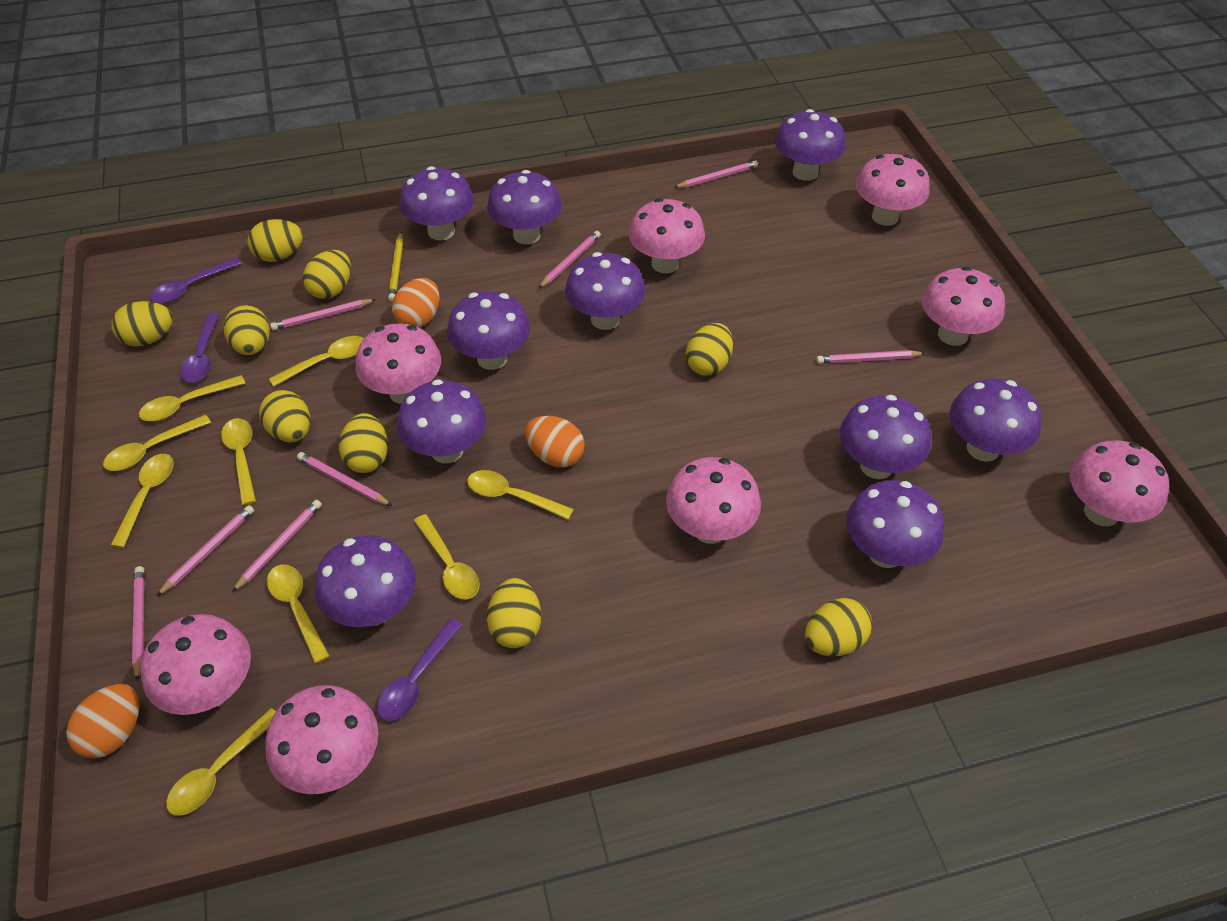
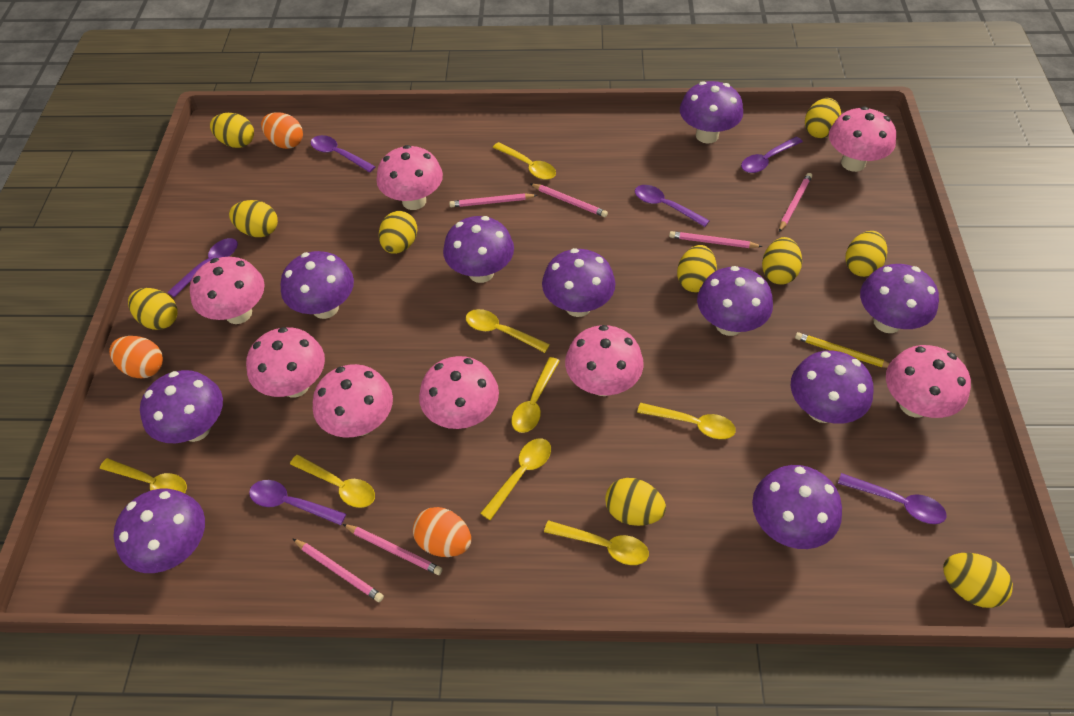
pink pencil: 8 -> 6
purple spoon: 3 -> 6
yellow egg: 9 -> 10
yellow spoon: 9 -> 8

